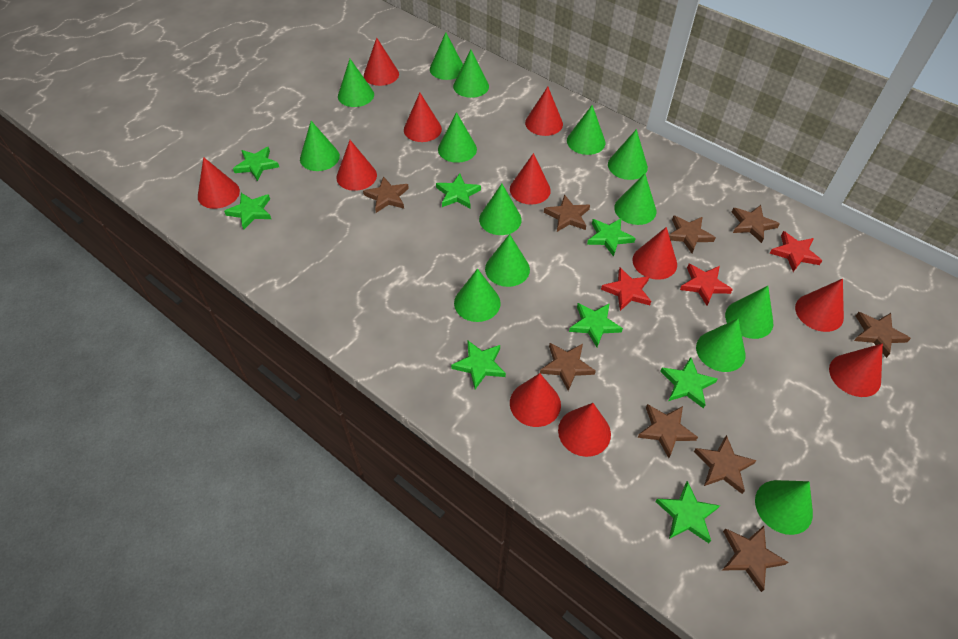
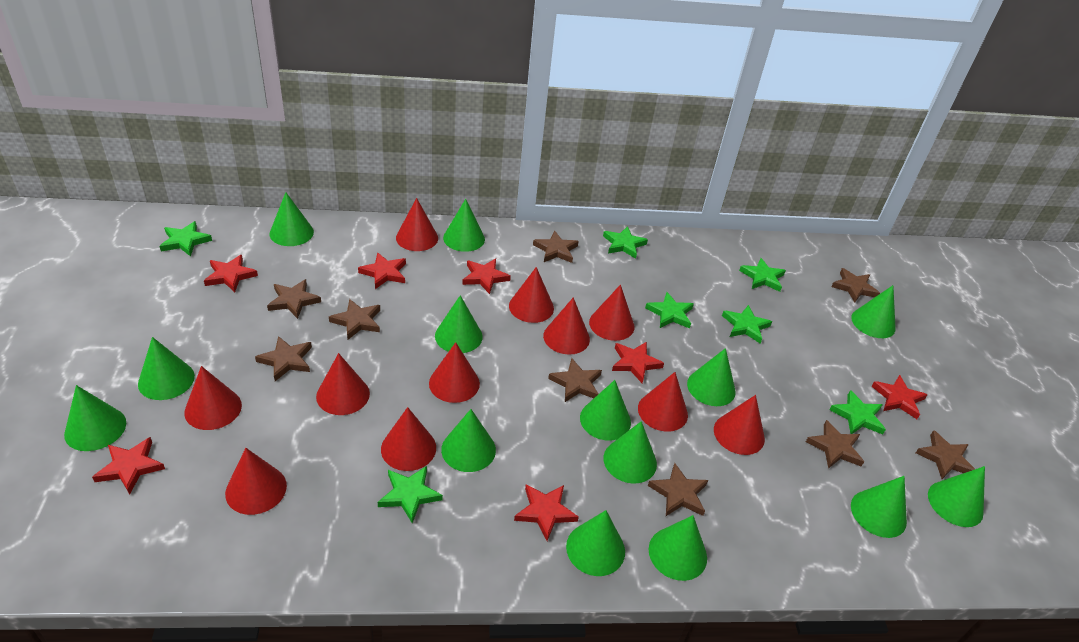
green star: 8 -> 7
red star: 3 -> 7

